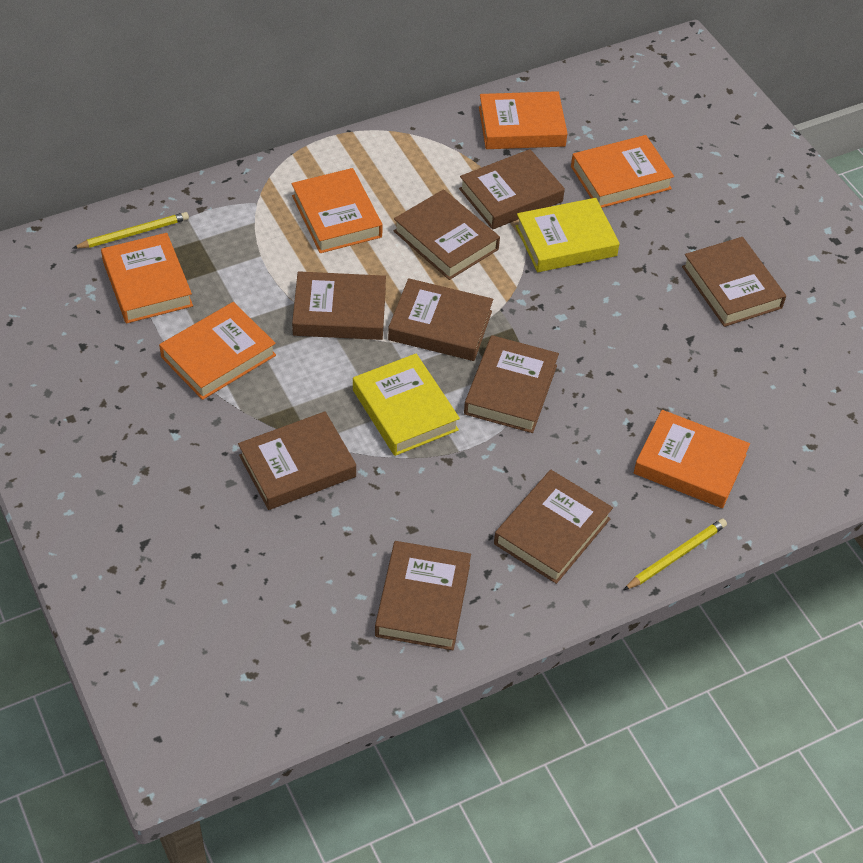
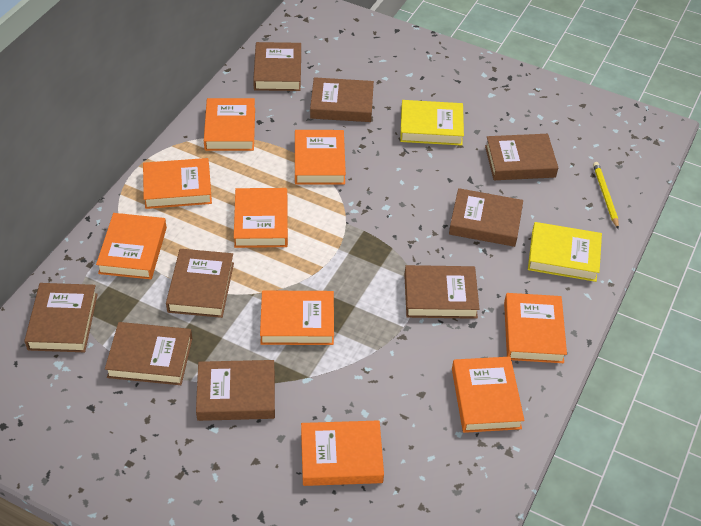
orange book: 6 -> 9
yellow pencil: 2 -> 1

